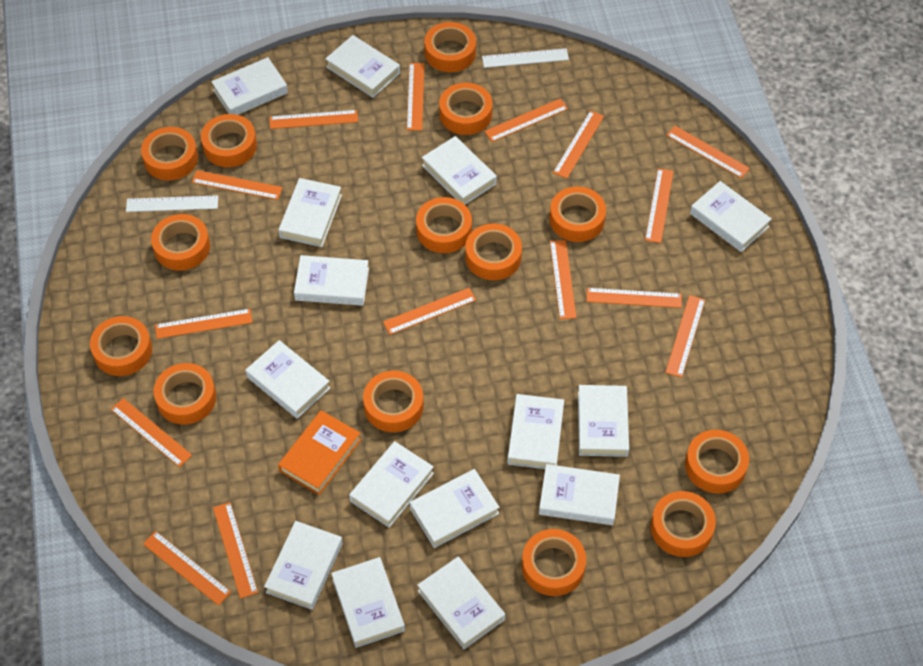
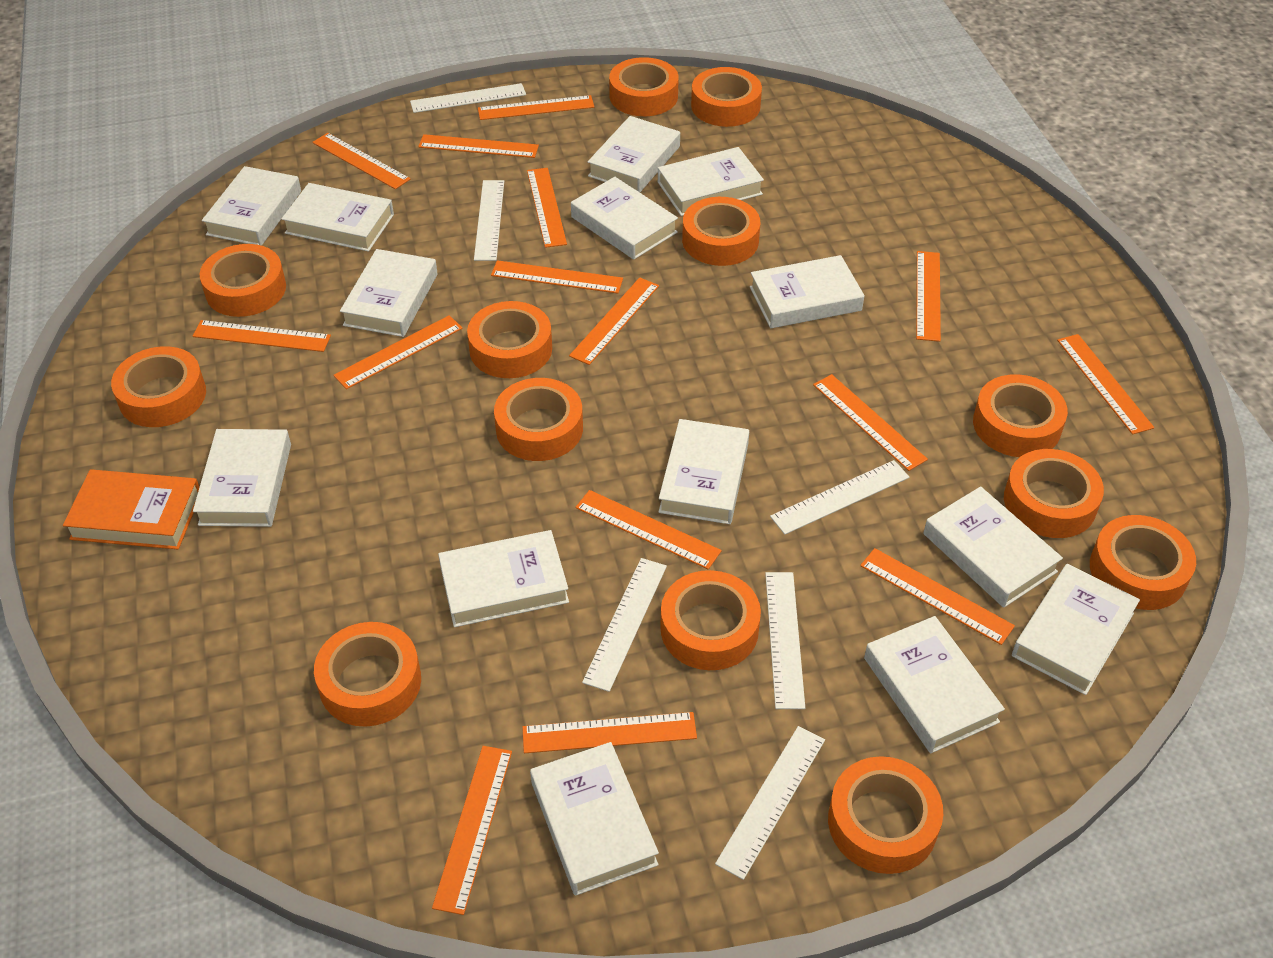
orange tape: 14 -> 13
white book: 15 -> 14
white ruler: 2 -> 6

